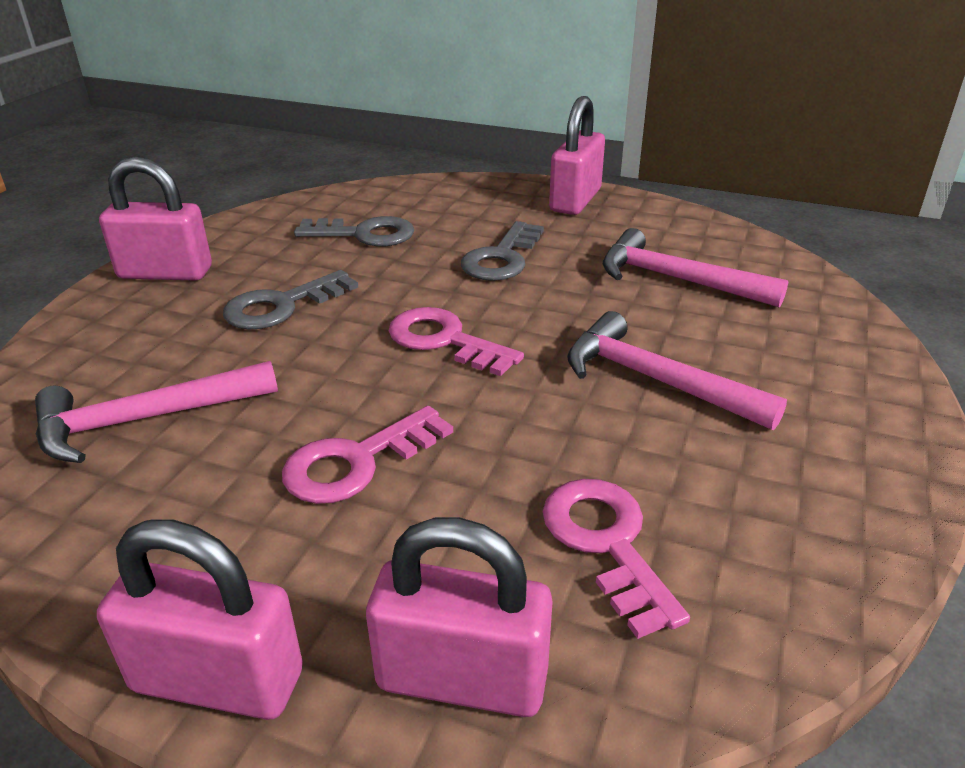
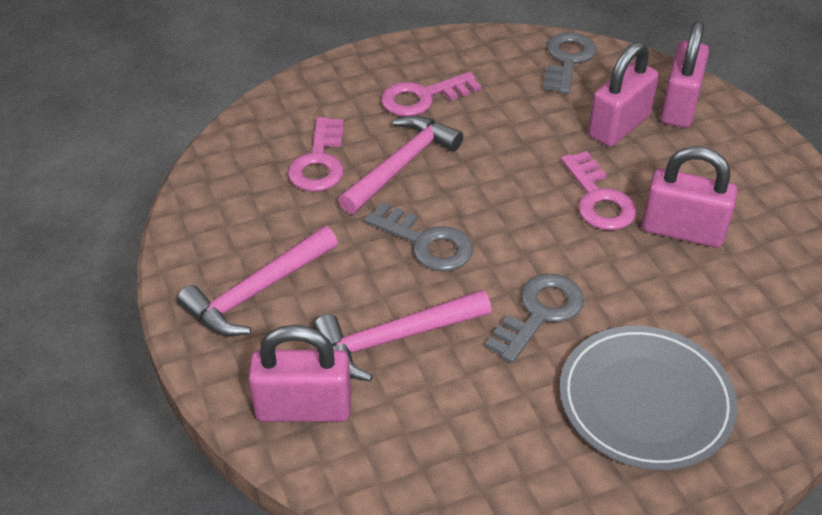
grey plate: 0 -> 1

